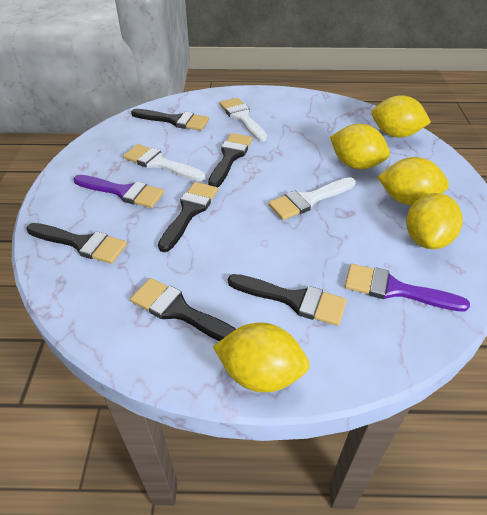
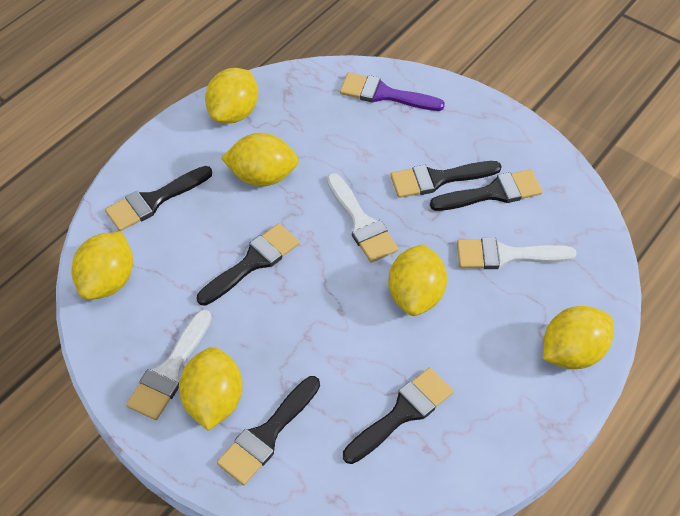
purple brush: 2 -> 1
yellow lemon: 5 -> 6

